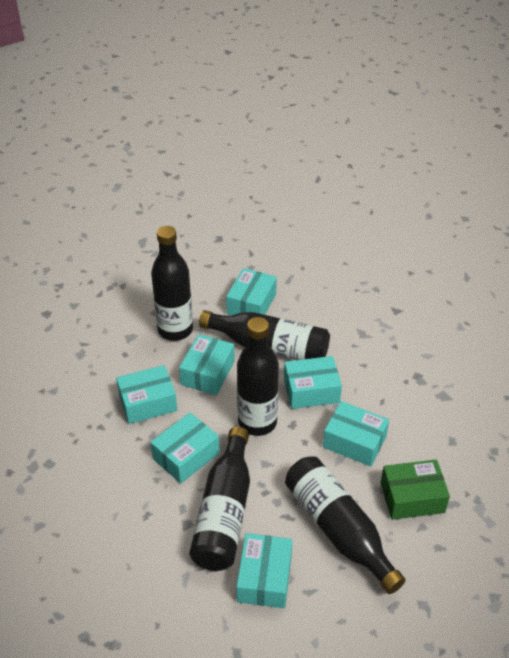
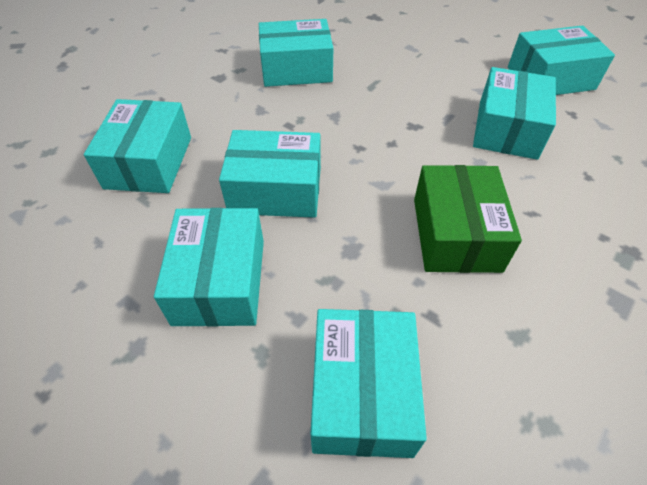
black bottle: 5 -> 0

